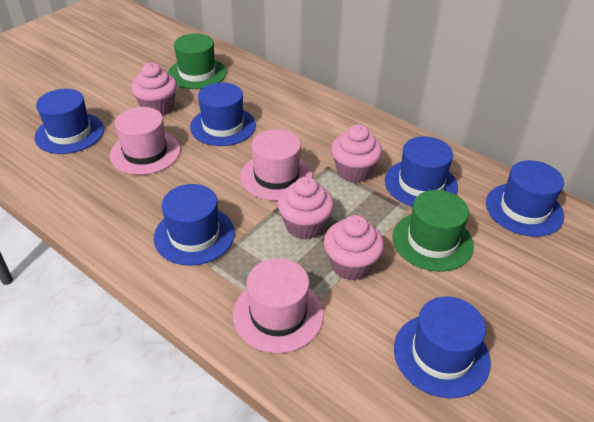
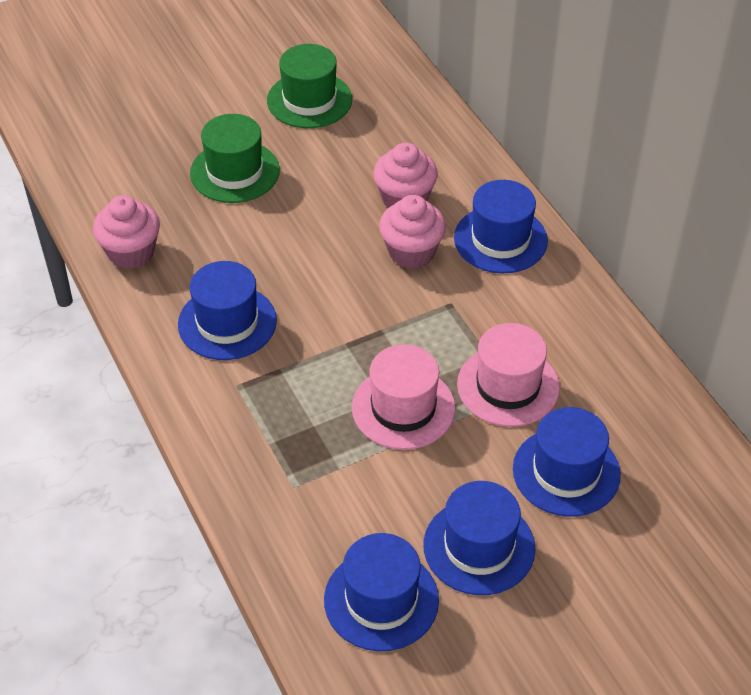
blue hat: 6 -> 5
pink cupcake: 4 -> 3
pink hat: 3 -> 2

